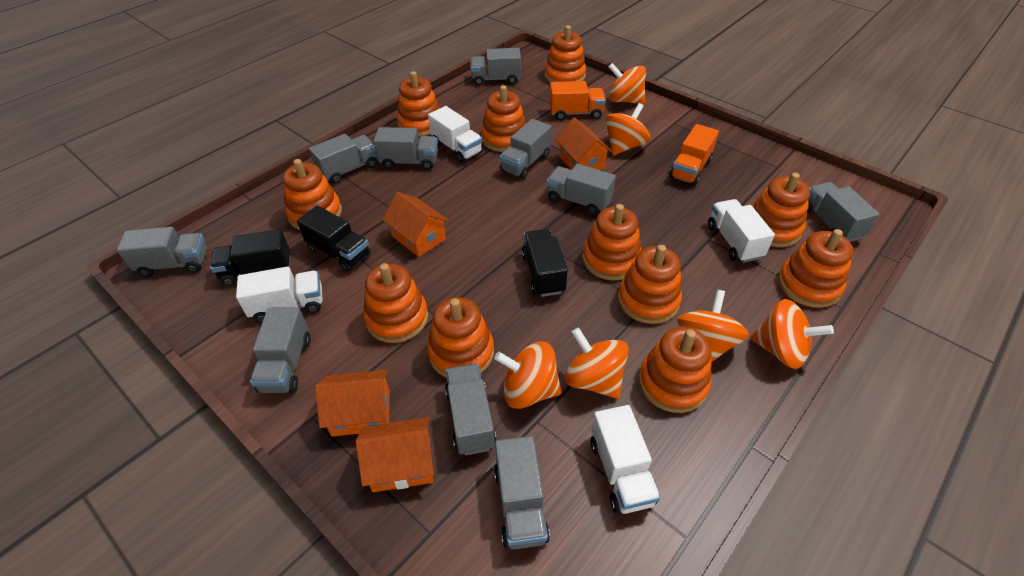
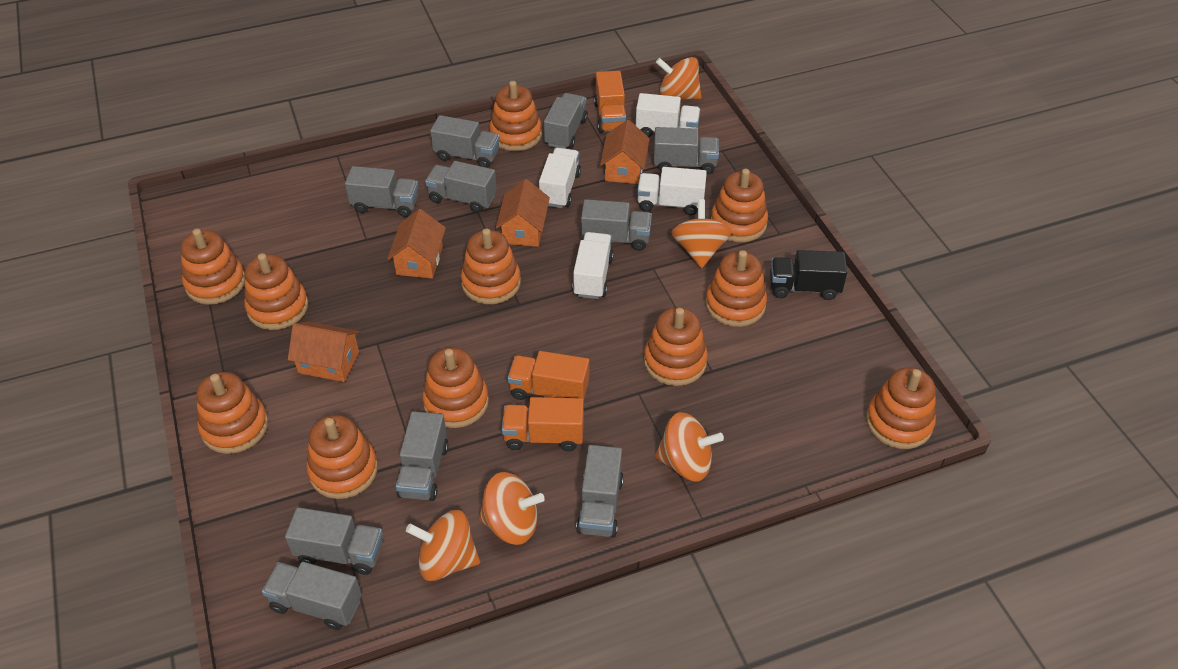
black truck: 3 -> 1
orange spinning top: 6 -> 5
orange truck: 2 -> 3

